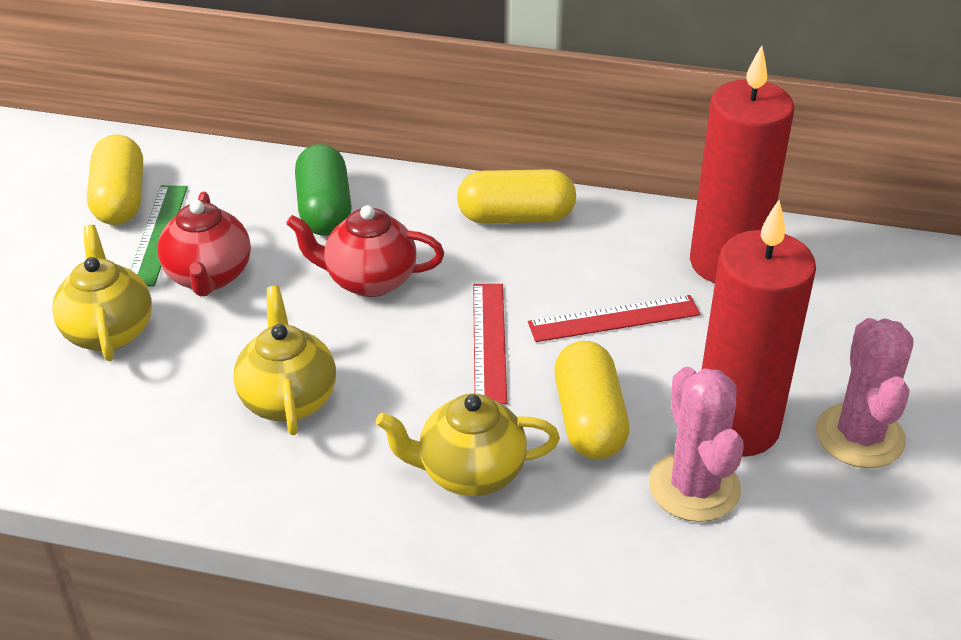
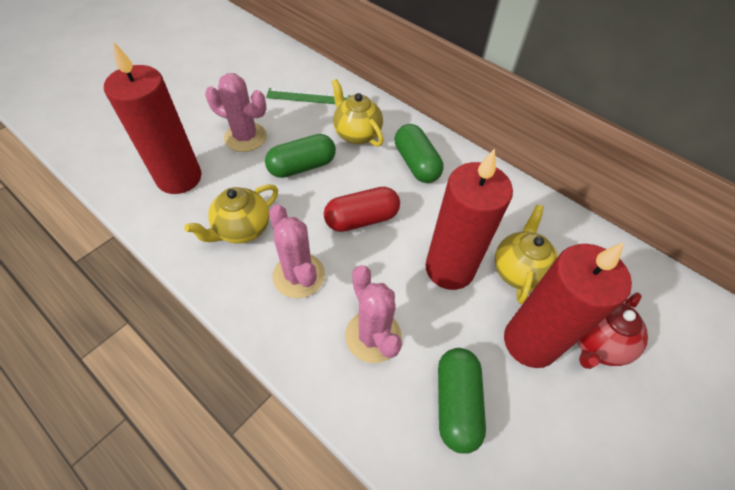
green capsule: 1 -> 3
pink cactus: 2 -> 3
red candle: 2 -> 3
red capsule: 0 -> 1
red ruler: 2 -> 0
red teapot: 2 -> 1
yellow capsule: 3 -> 0

